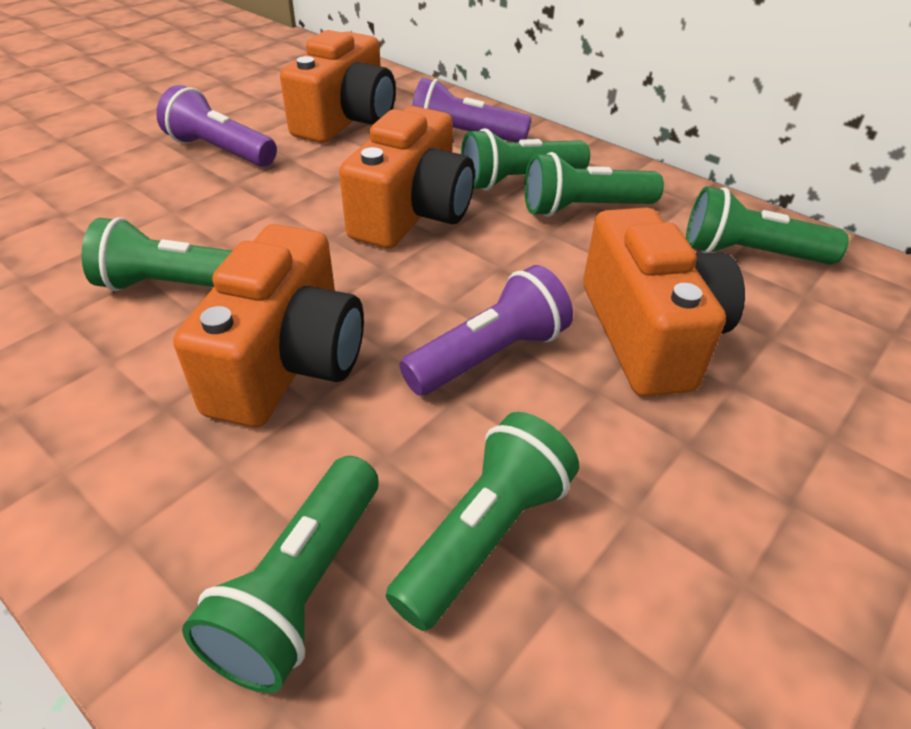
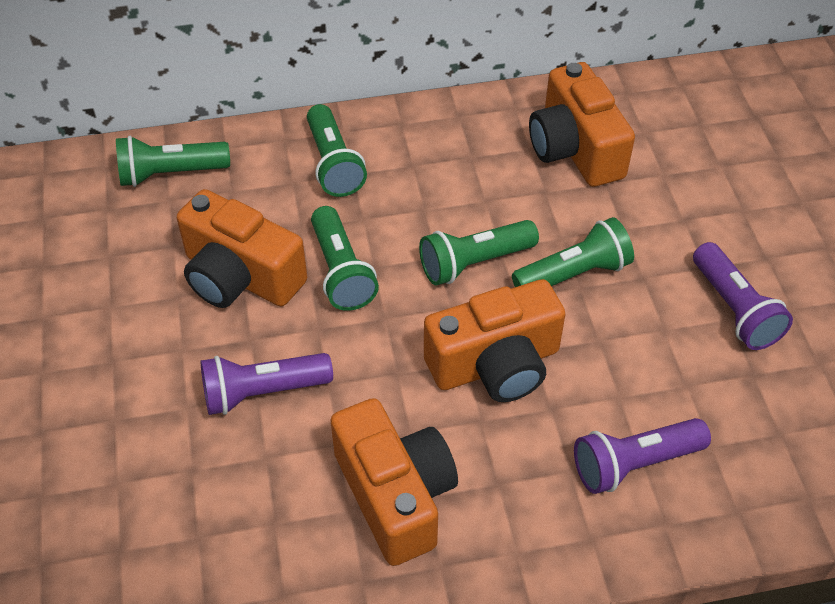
green flashlight: 6 -> 5

